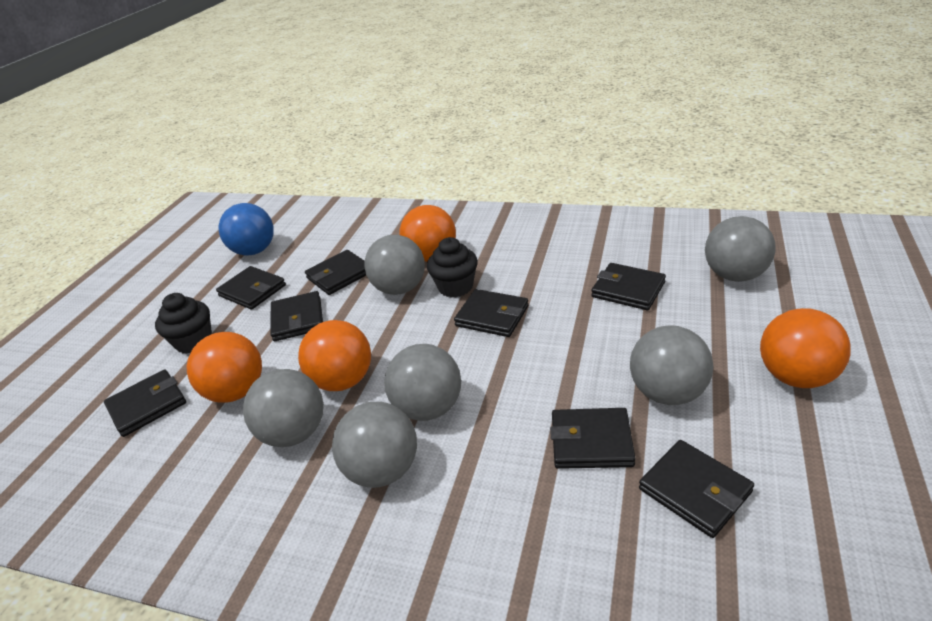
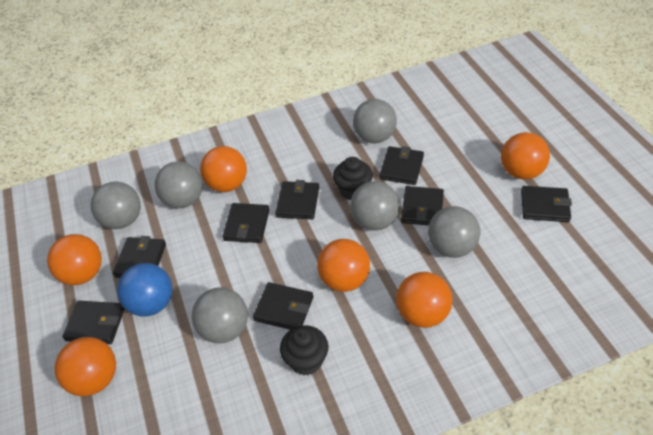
orange ball: 4 -> 6

